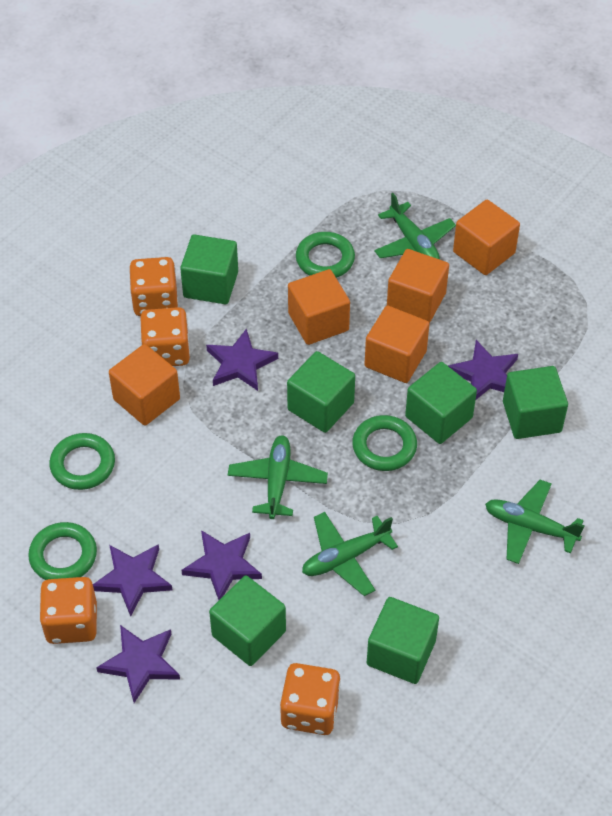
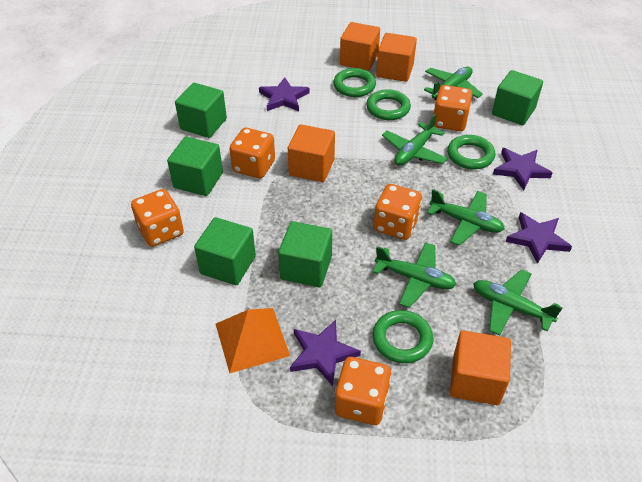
green cube: 6 -> 5
green plane: 4 -> 5
orange cube: 5 -> 4
orange dice: 4 -> 5
orange pyramid: 0 -> 1
purple star: 5 -> 4

